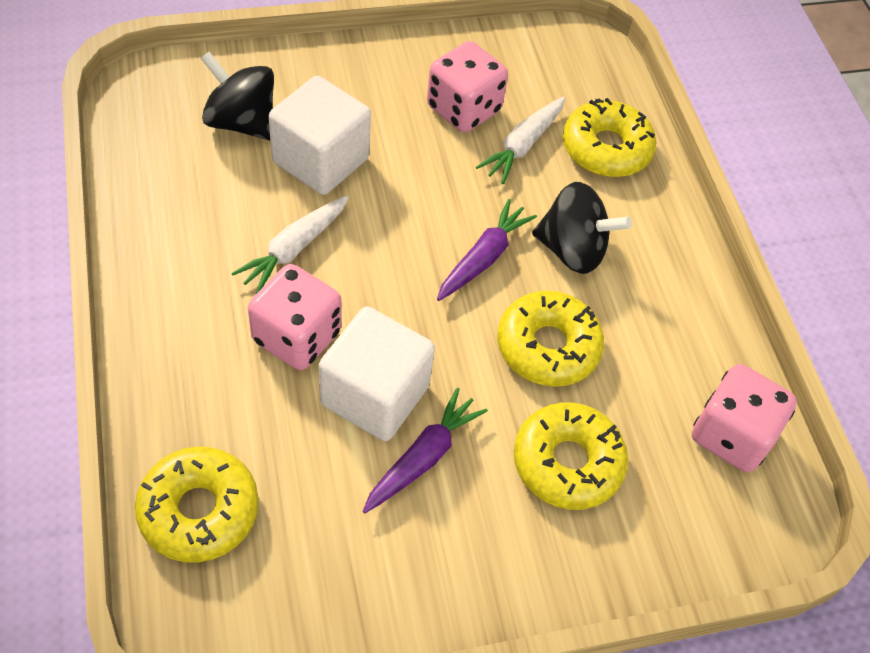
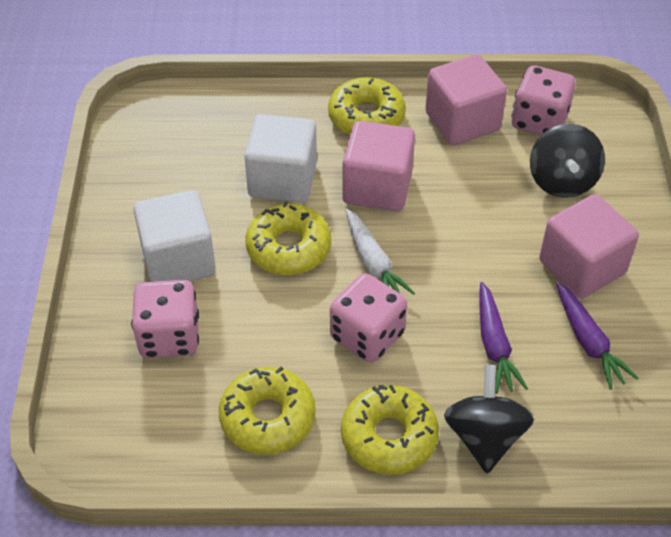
pink cube: 0 -> 3
white carrot: 2 -> 1

